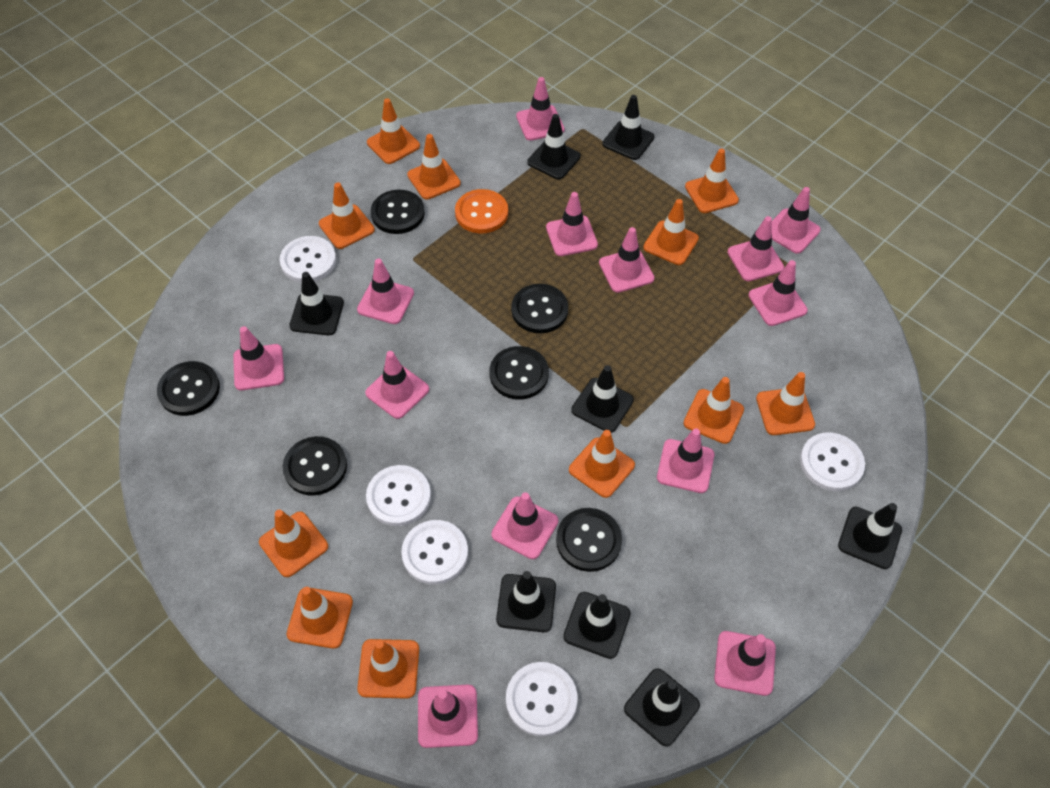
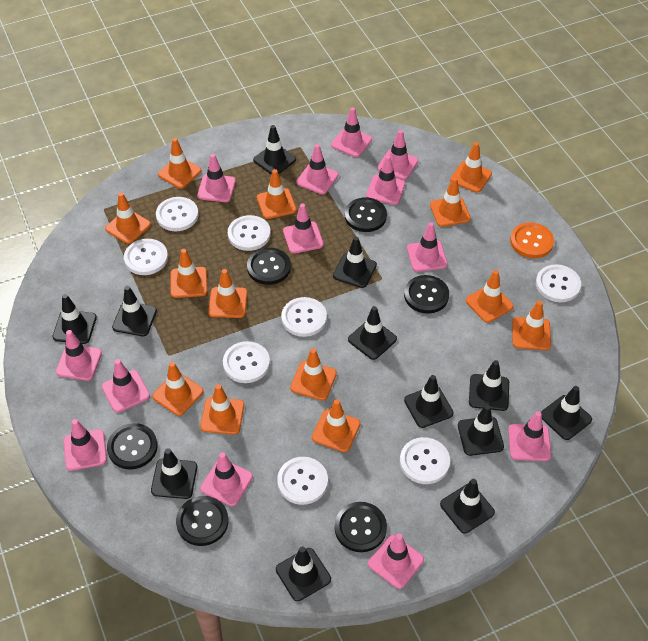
black traffic cone: 8 -> 12
orange traffic cone: 11 -> 13
white button: 5 -> 8

